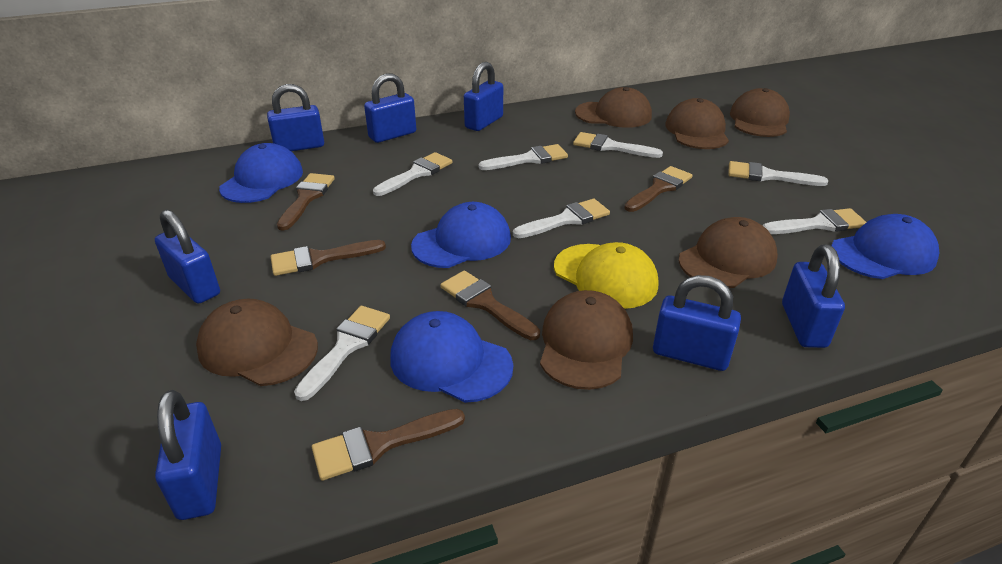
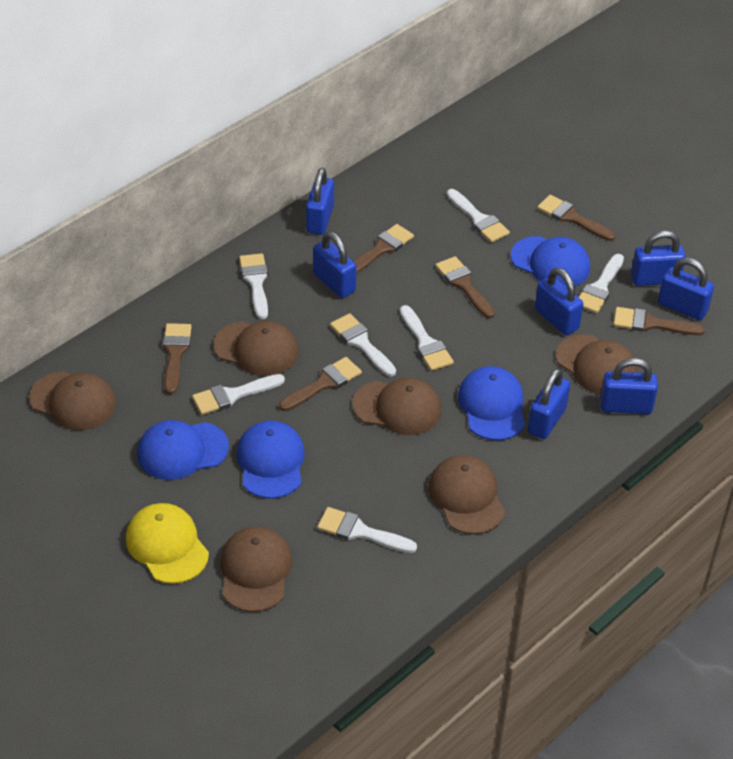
brown brush: 5 -> 6

